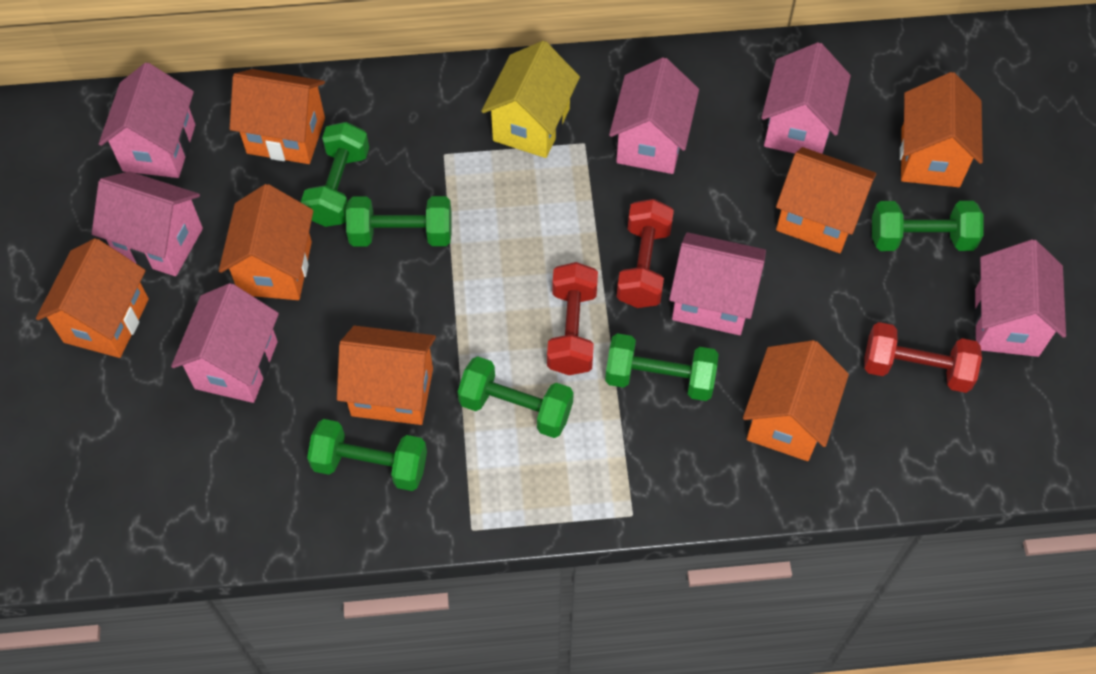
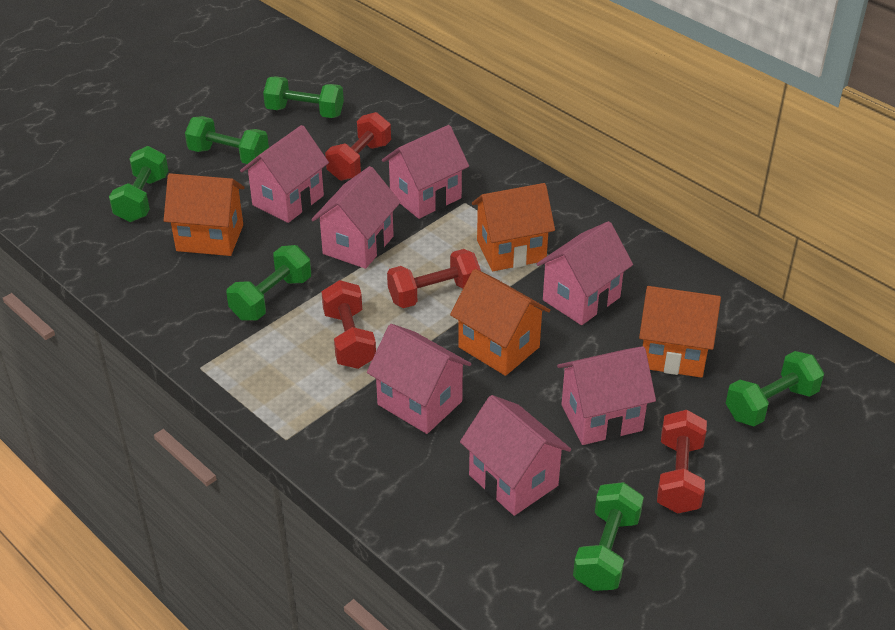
orange house: 7 -> 4
red dumbbell: 3 -> 4
yellow house: 1 -> 0

